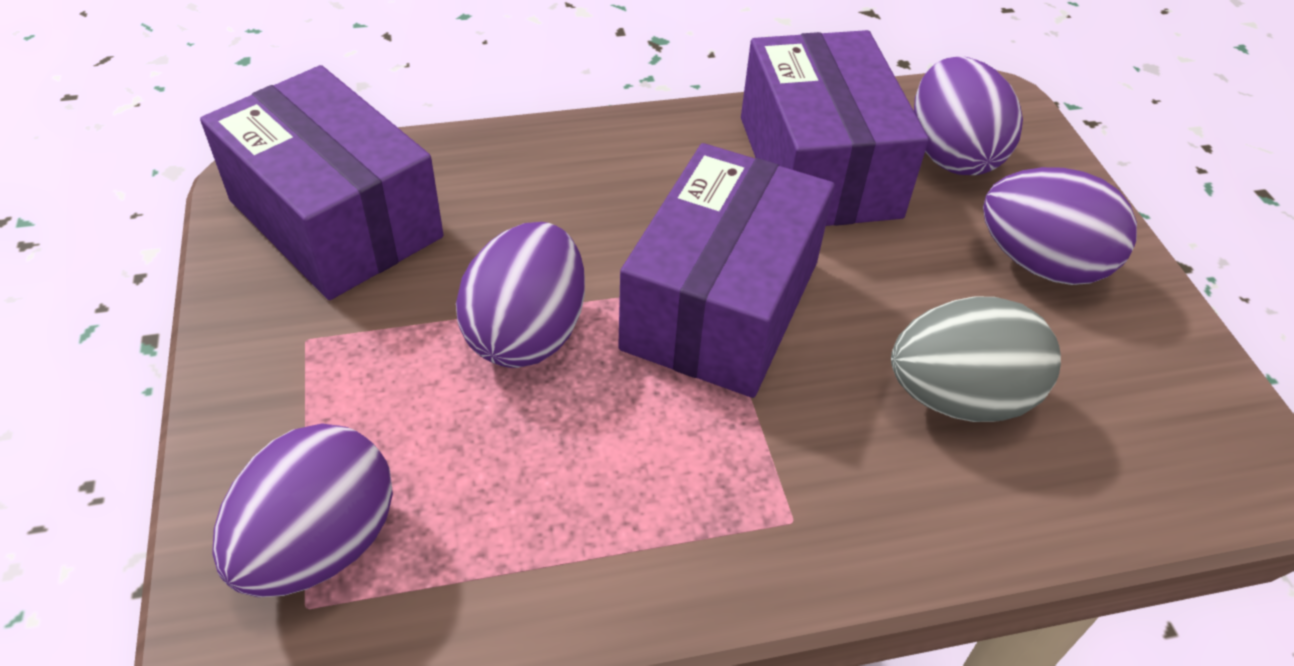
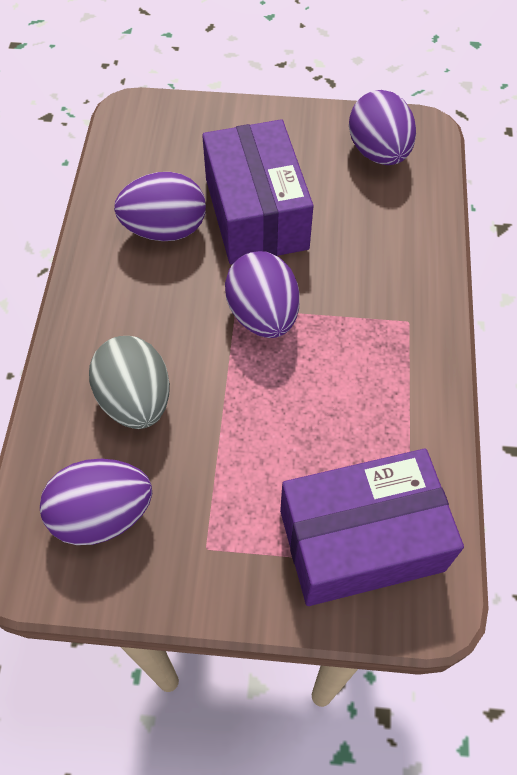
purple box: 3 -> 2

